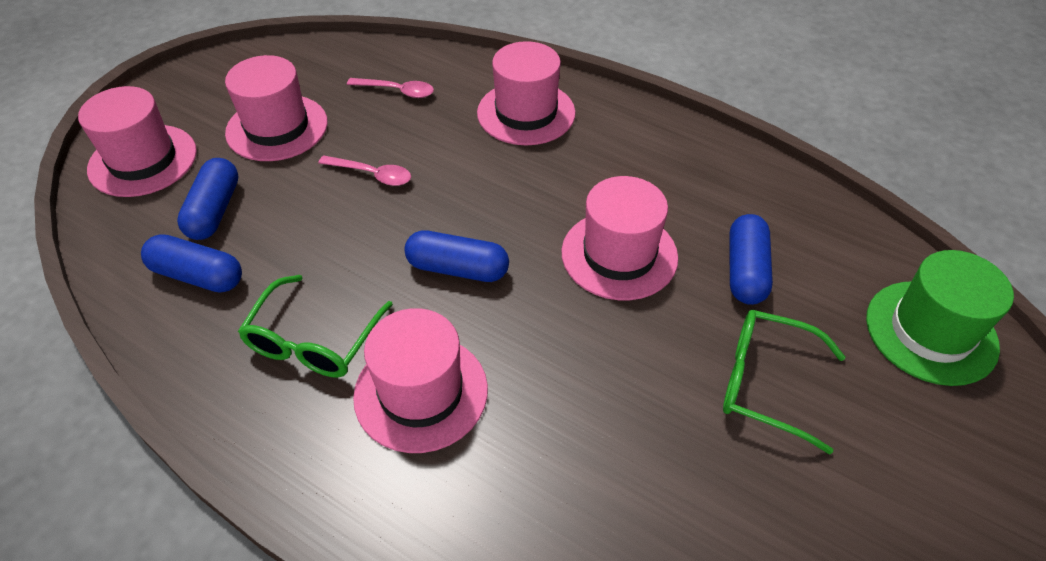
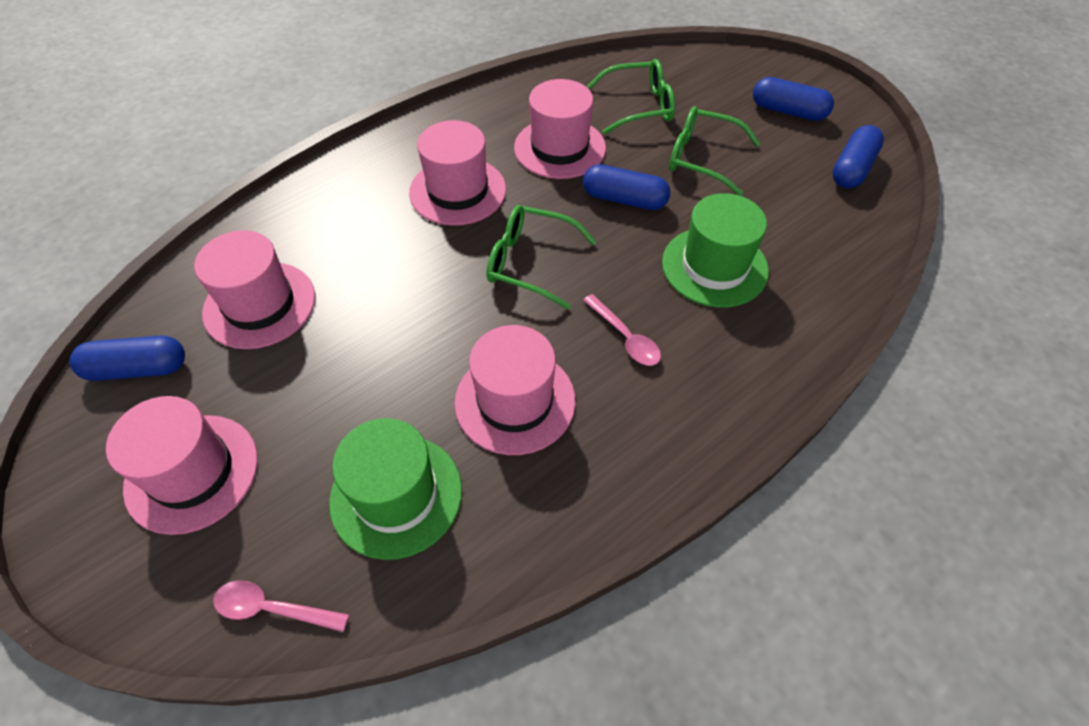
green glasses: 2 -> 3
green hat: 1 -> 2

